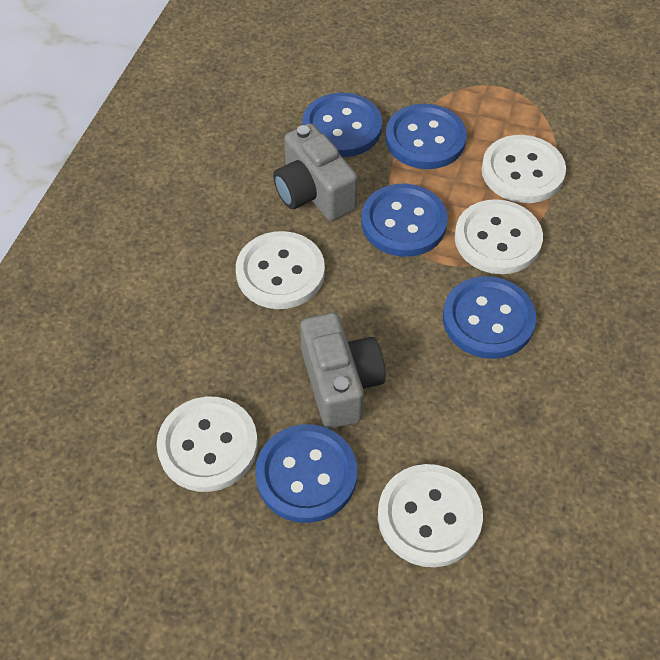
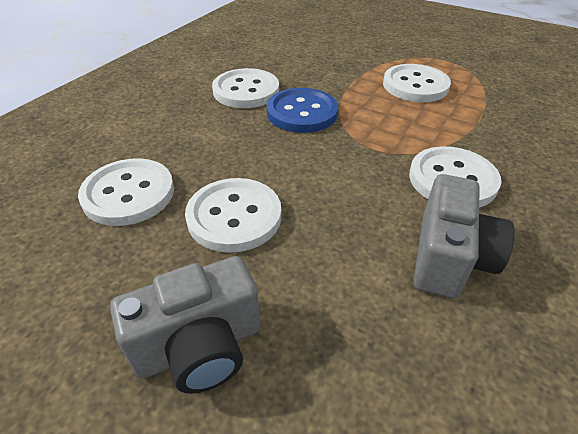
blue button: 5 -> 1

